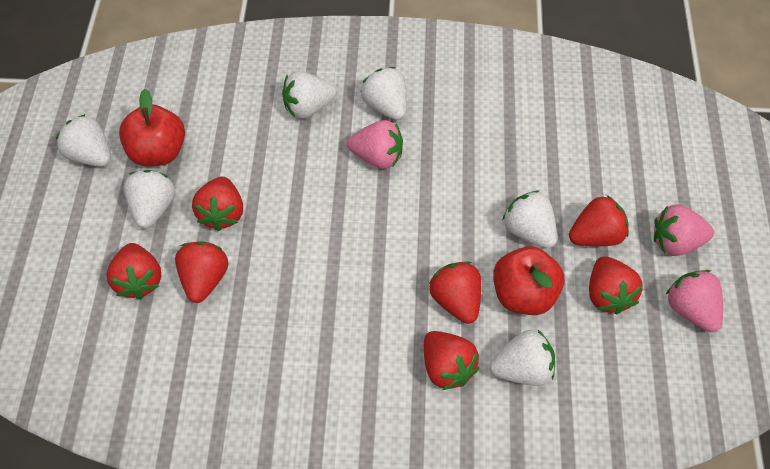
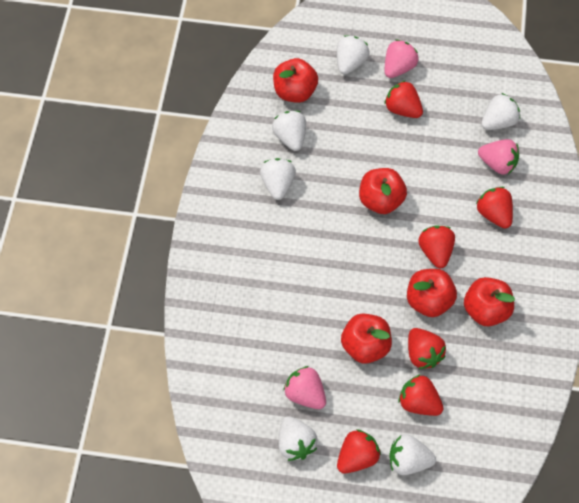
red apple: 2 -> 5
red strawberry: 7 -> 6

